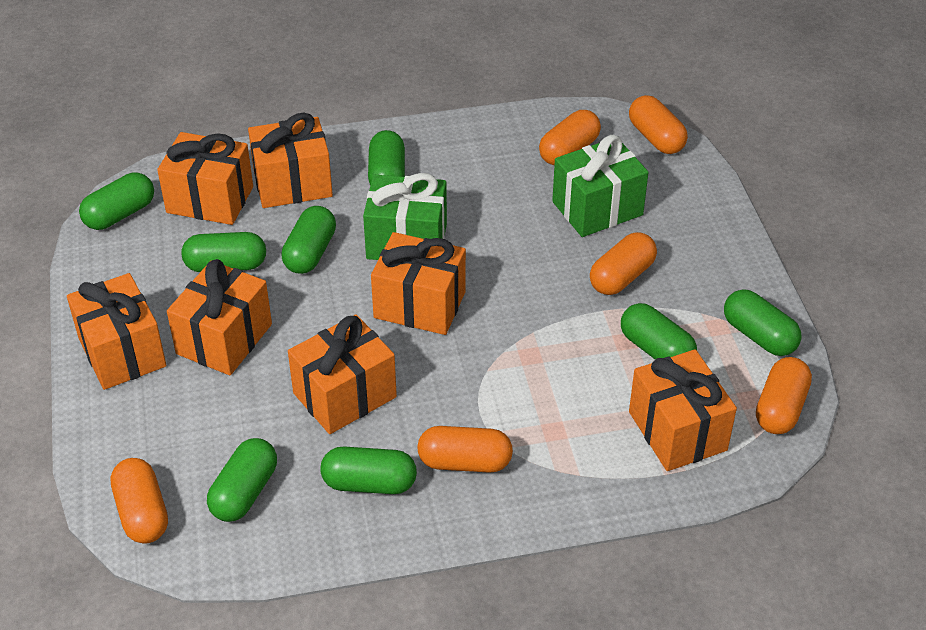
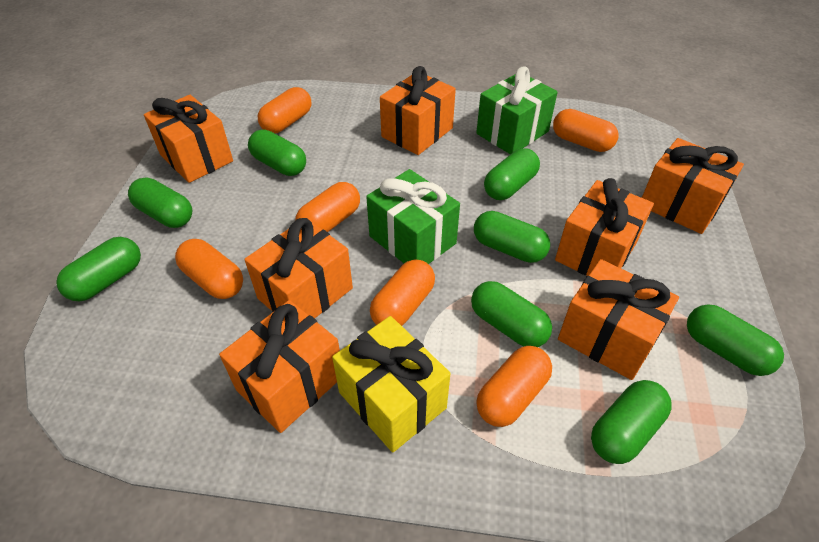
yellow gift: 0 -> 1

